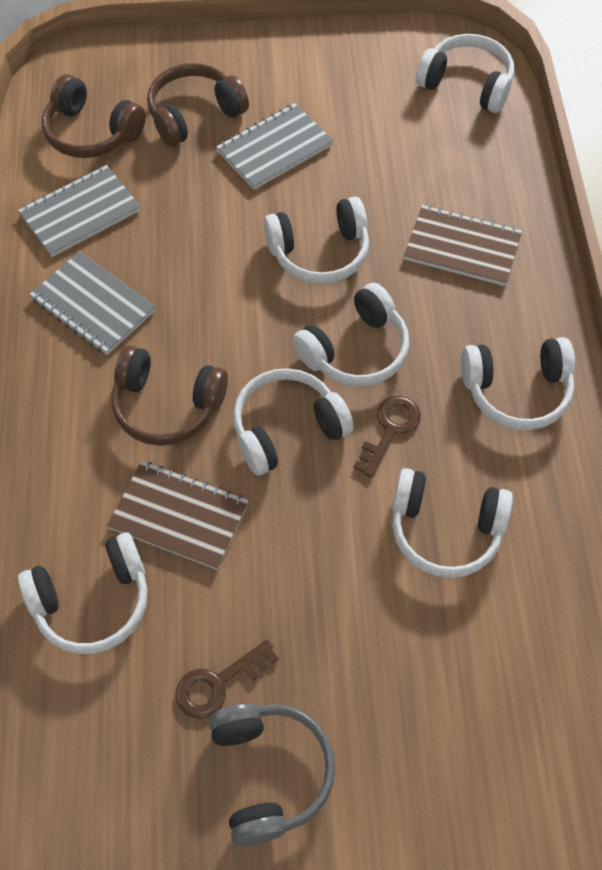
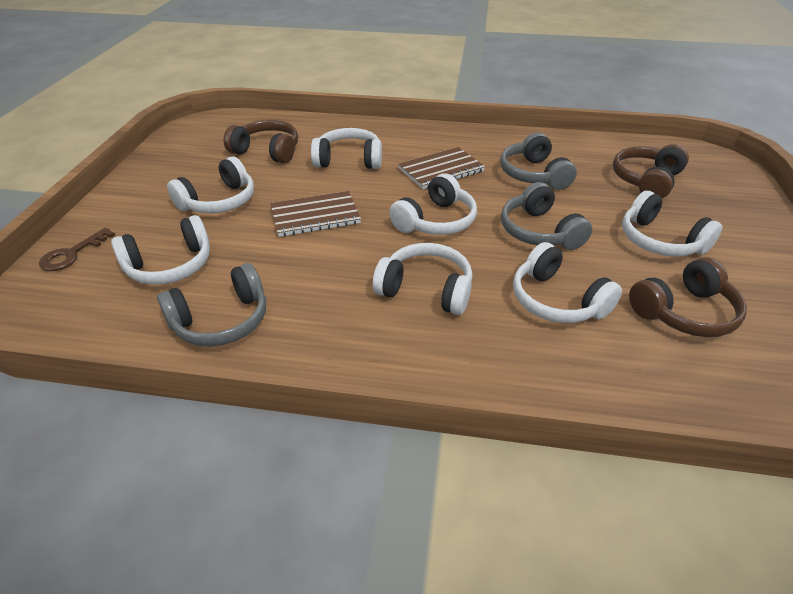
brown key: 2 -> 1
grey headphones: 1 -> 3
grey notebook: 3 -> 0

